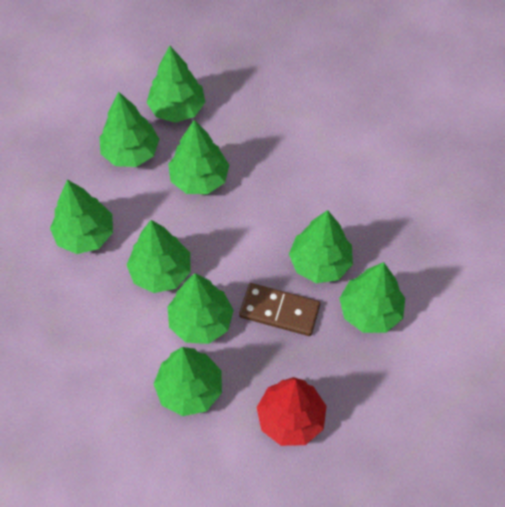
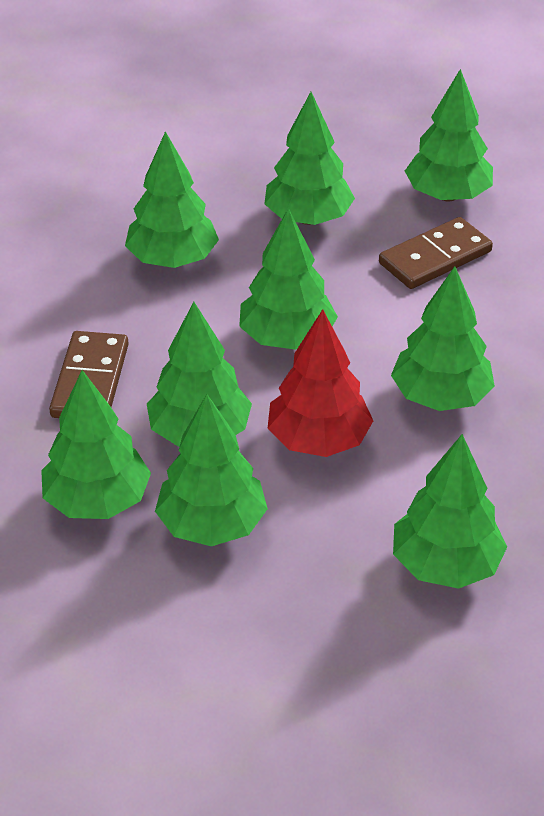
brown domino: 1 -> 2

